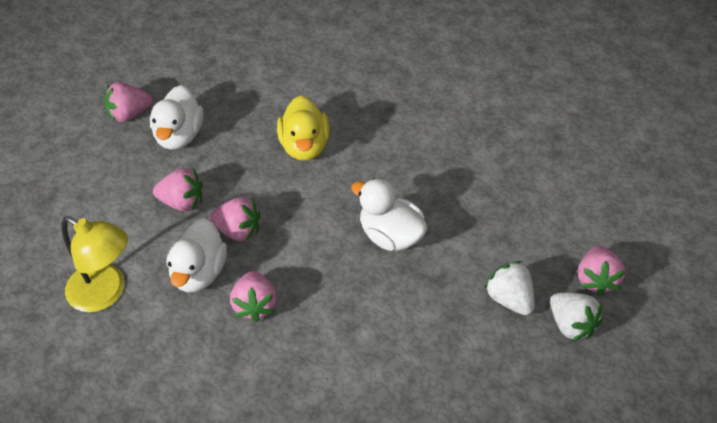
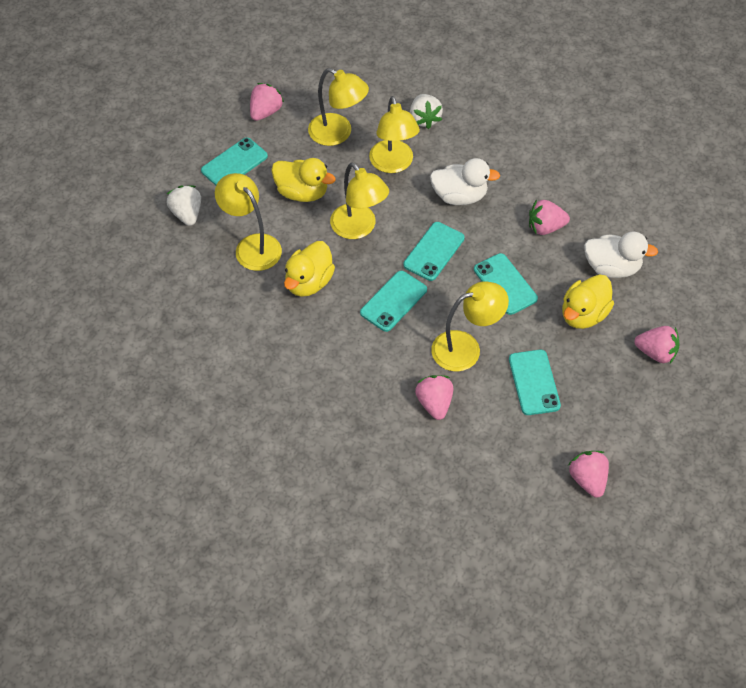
turquoise phone: 0 -> 5
white duck: 3 -> 2
yellow duck: 1 -> 3
yellow lamp: 1 -> 5

